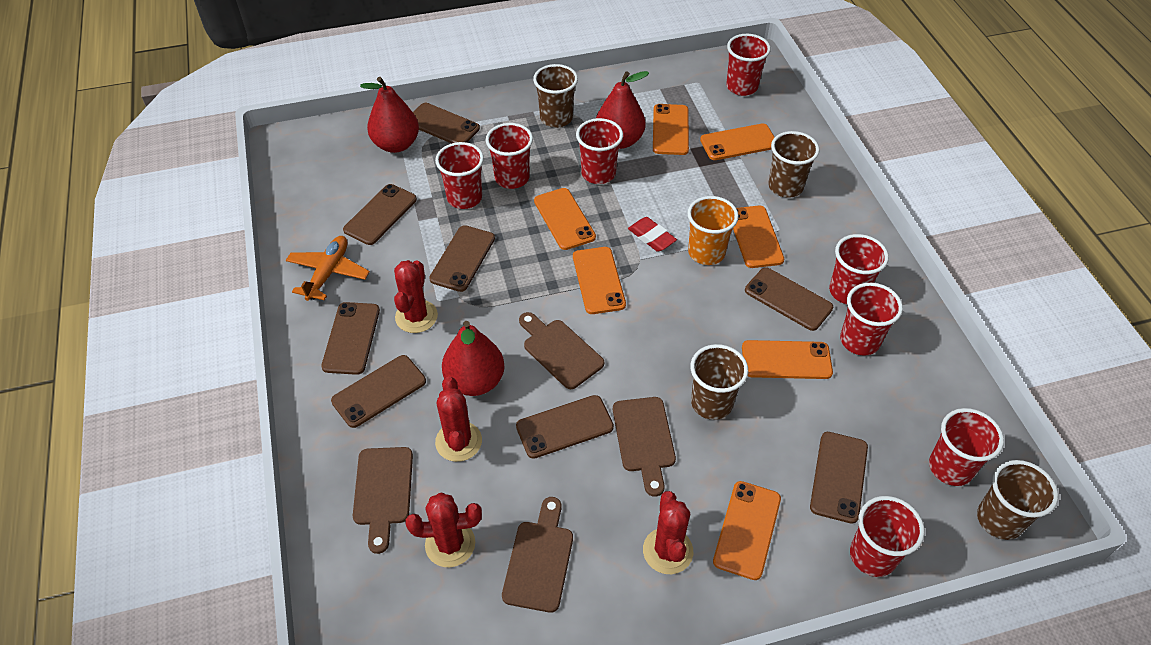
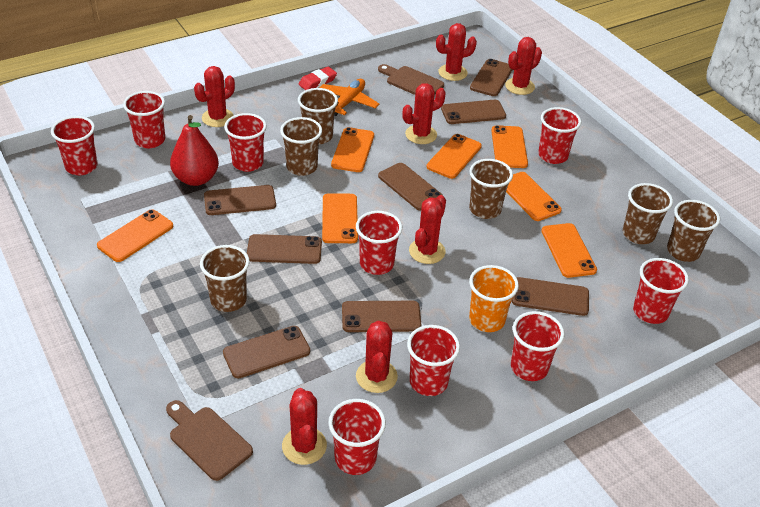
brown cup: 4 -> 6
brown cutting board: 4 -> 2
red cactus: 4 -> 7
red cup: 8 -> 9
red pear: 3 -> 1

